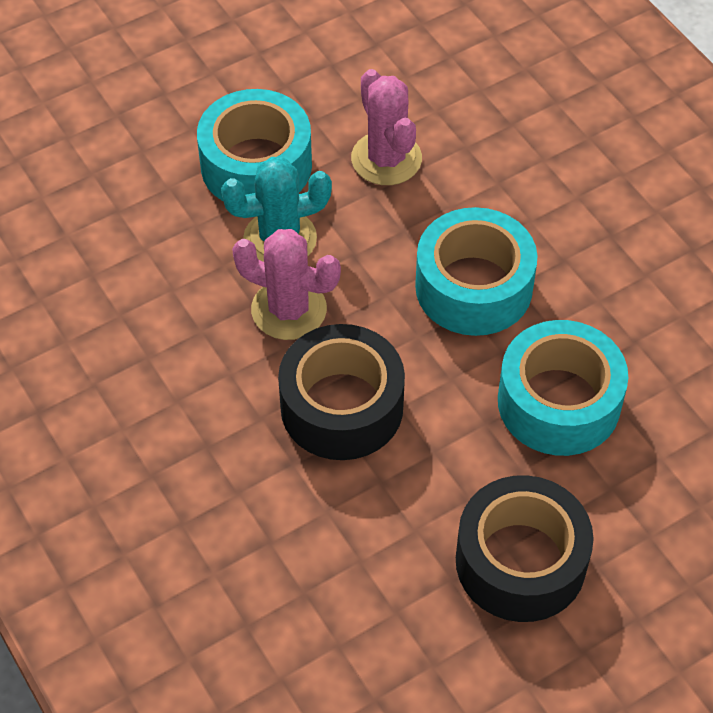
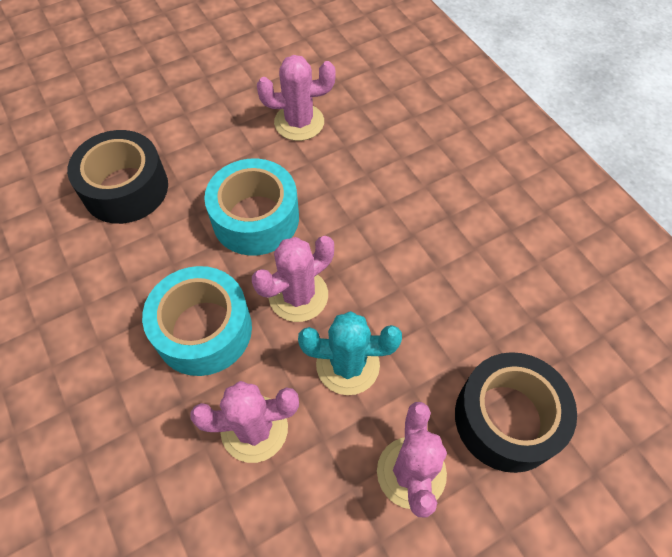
pink cactus: 2 -> 4
turquoise tape: 3 -> 2

